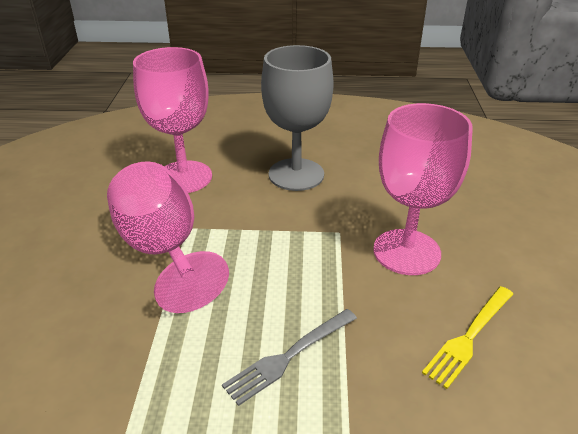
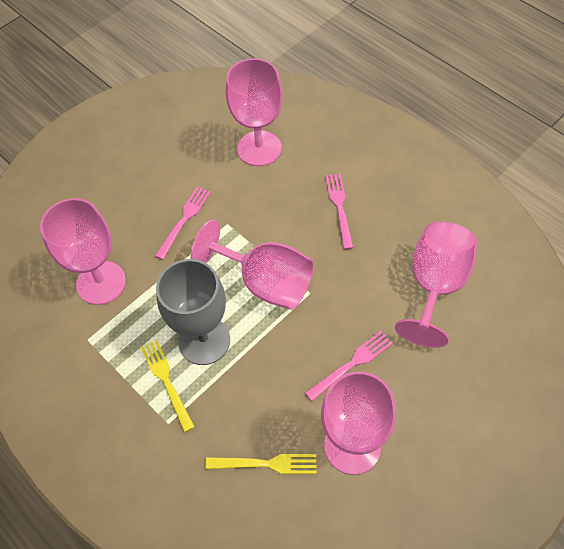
grey fork: 1 -> 0
pink fork: 0 -> 3
pink goblet: 3 -> 5
yellow fork: 1 -> 2

